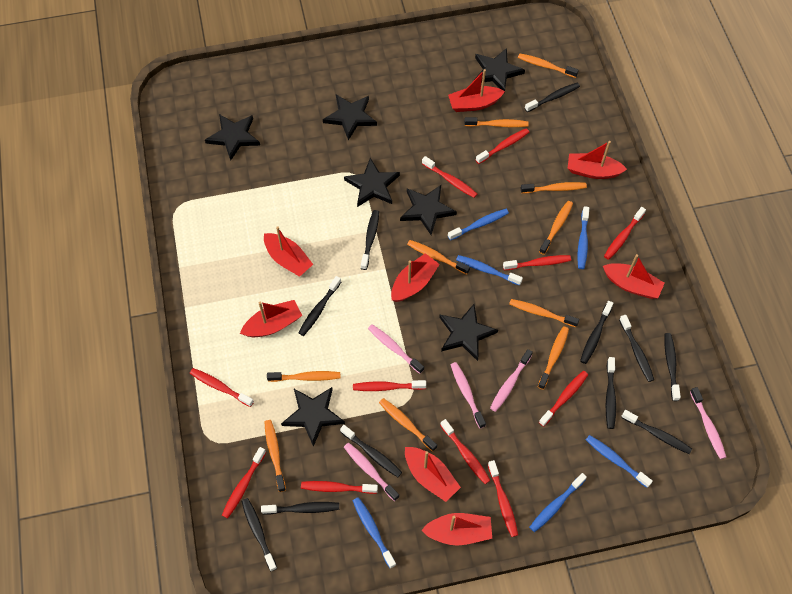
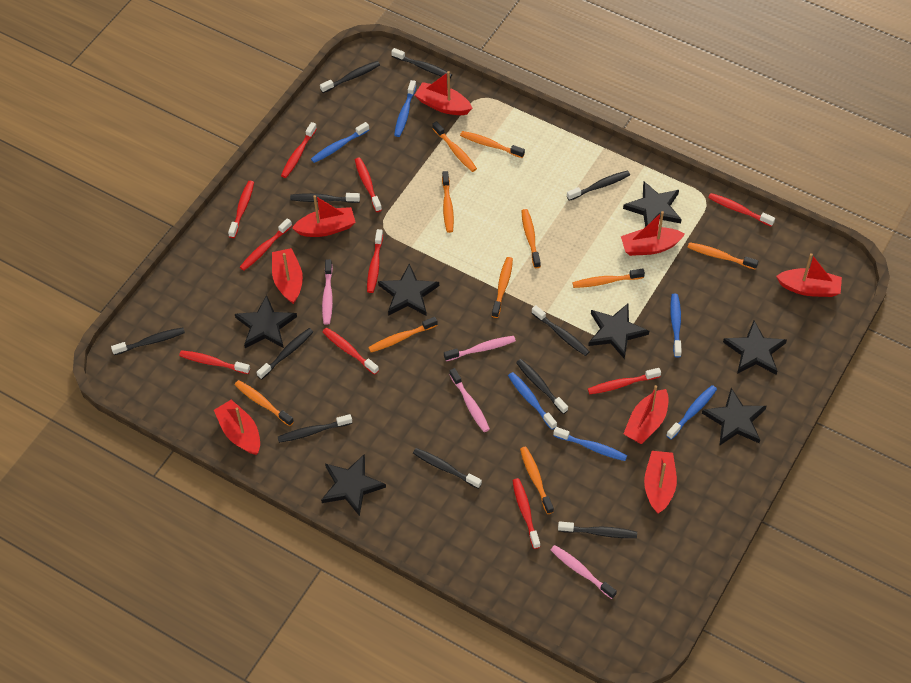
pink toothbrush: 5 -> 4
red toothbrush: 11 -> 10

